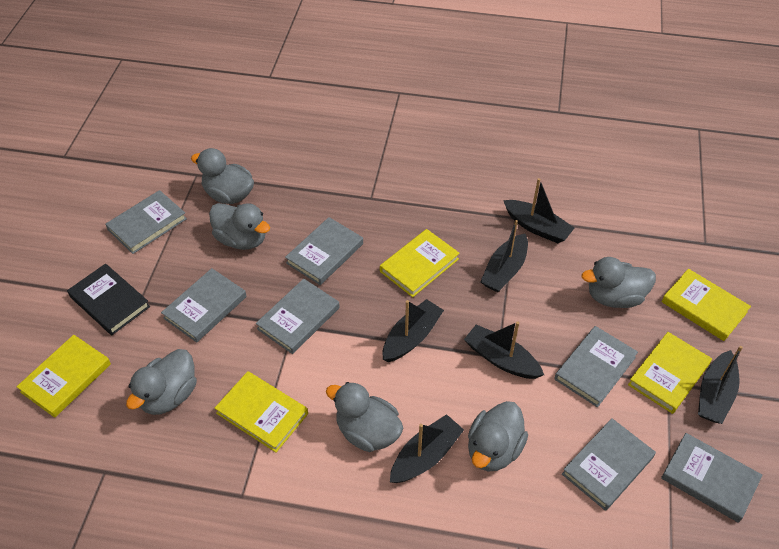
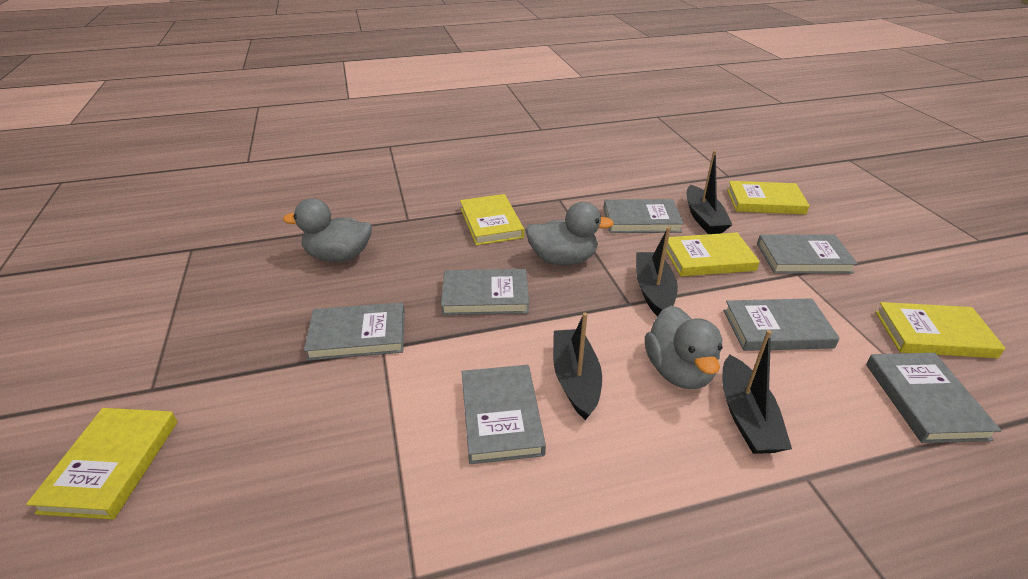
black boat: 6 -> 4
black book: 1 -> 0
grey duck: 6 -> 3

